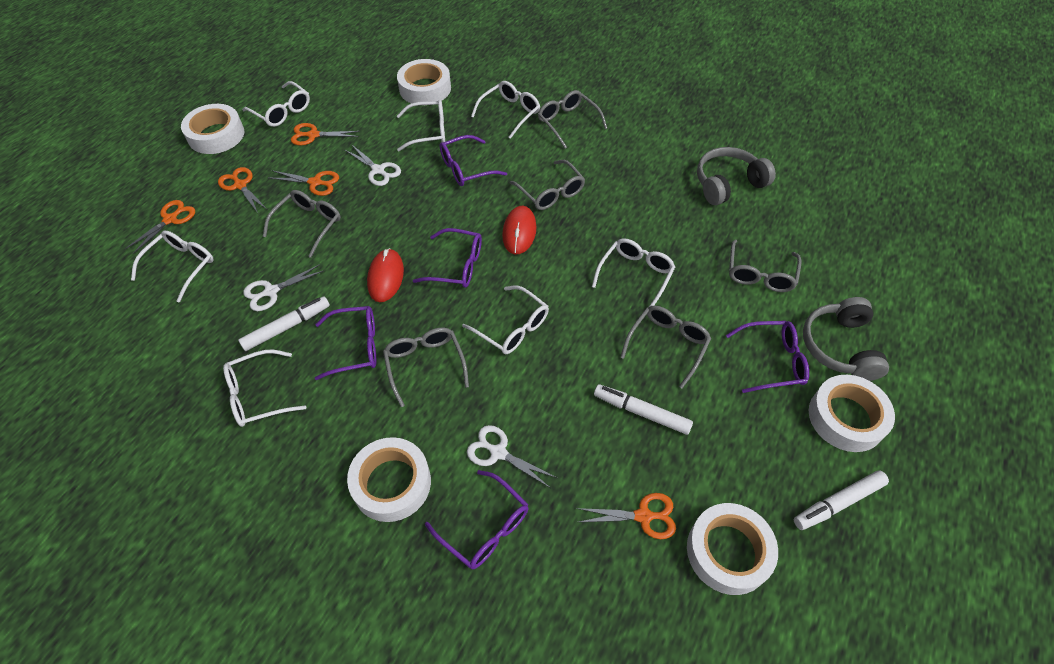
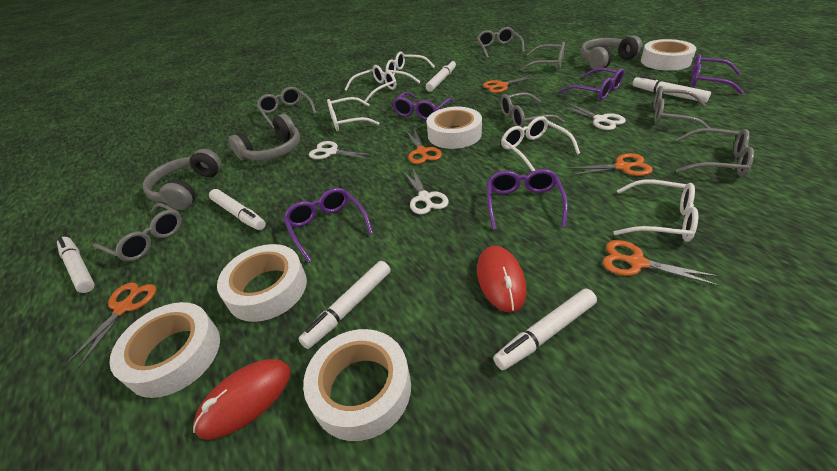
grey glasses: 6 -> 7
grey headphones: 2 -> 3
white glasses: 7 -> 5
white marker: 3 -> 6

